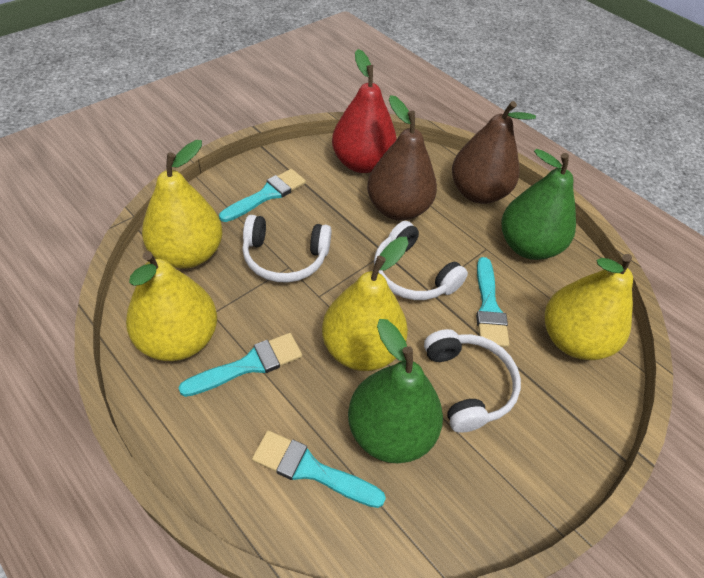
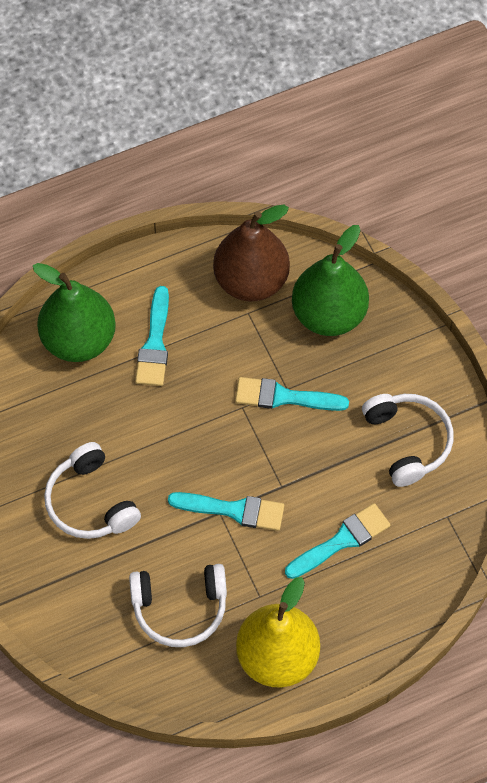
brown pear: 2 -> 1
red pear: 1 -> 0
yellow pear: 4 -> 1

